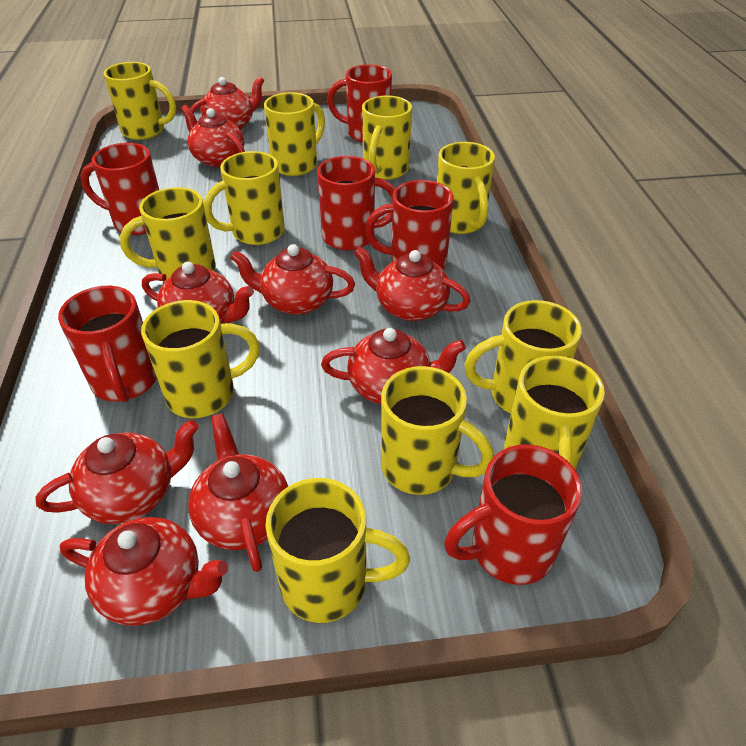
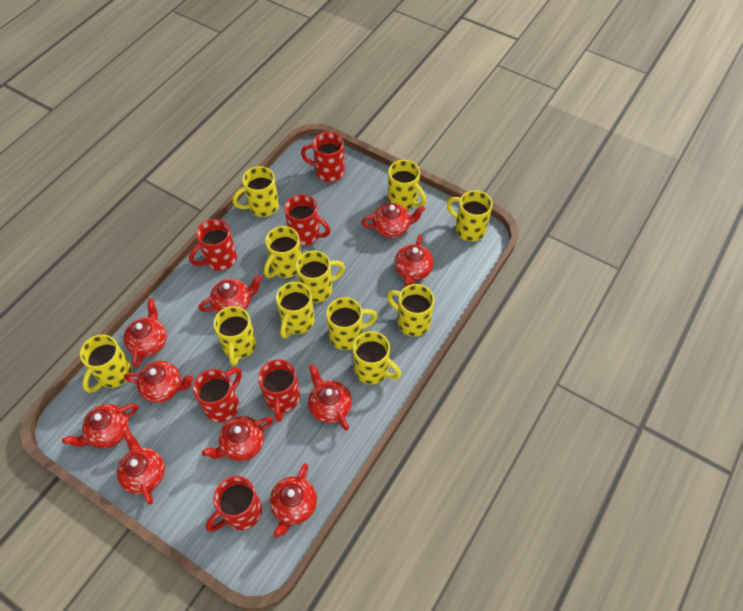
red teapot: 9 -> 10

